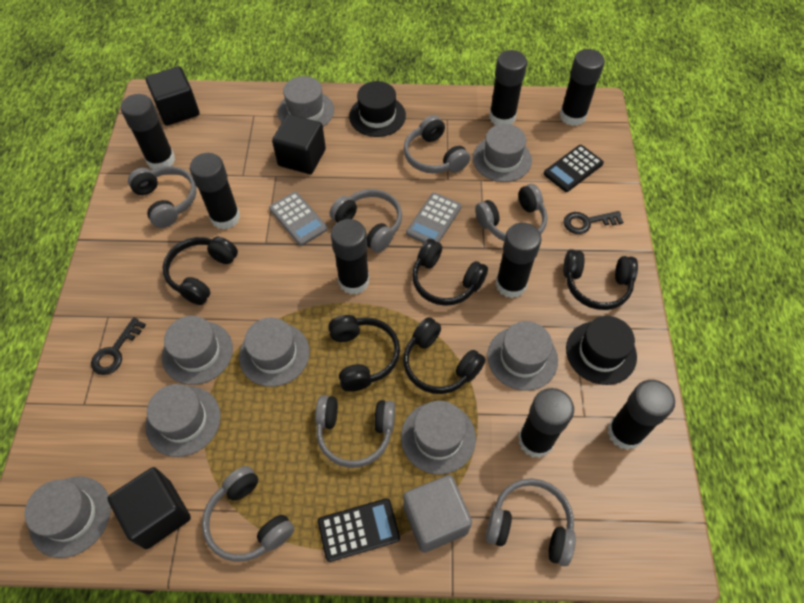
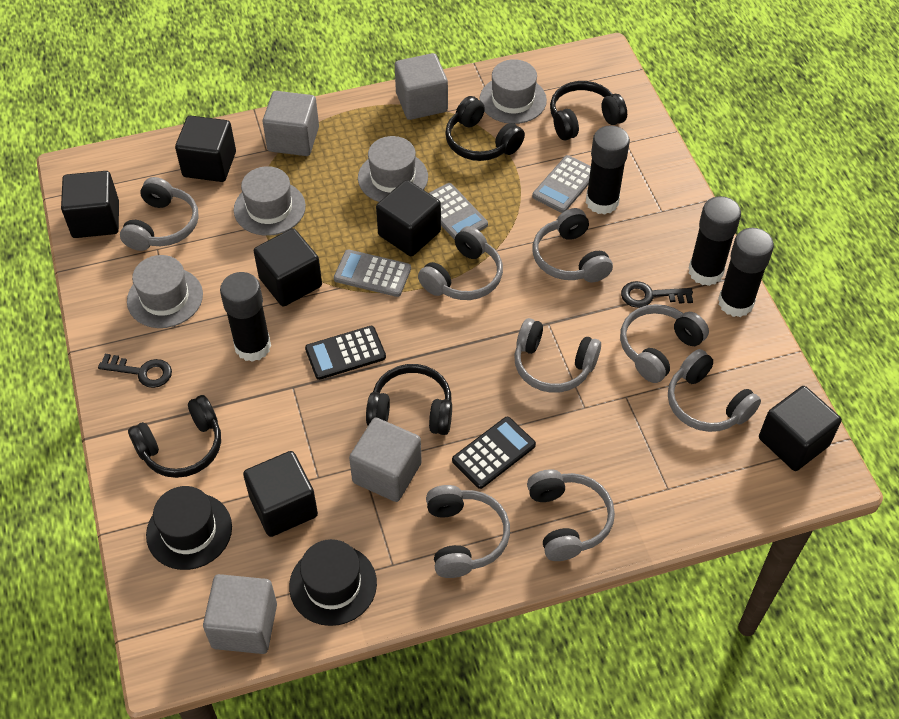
black cube: 3 -> 6
black glue stick: 8 -> 4
black headphones: 5 -> 4
grey calculator: 2 -> 3
grey cube: 1 -> 4
grey hat: 8 -> 4
grey headphones: 7 -> 8

